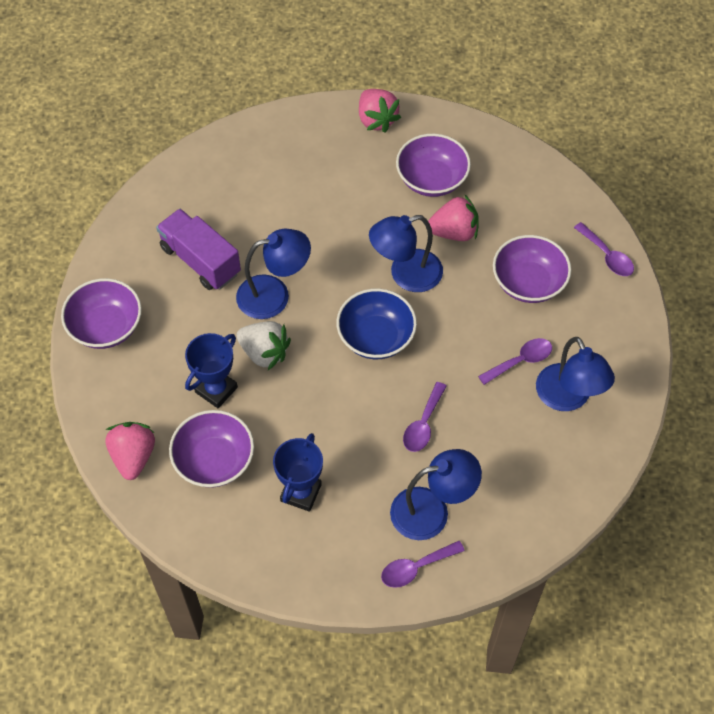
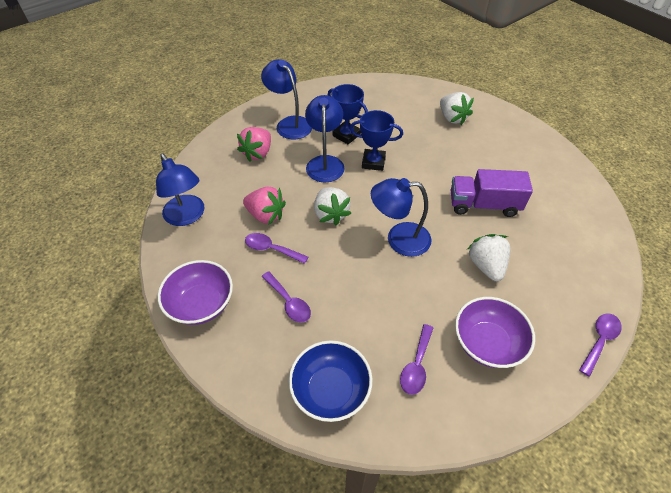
pink strawberry: 3 -> 2
purple bowl: 4 -> 2
white strawberry: 1 -> 3

